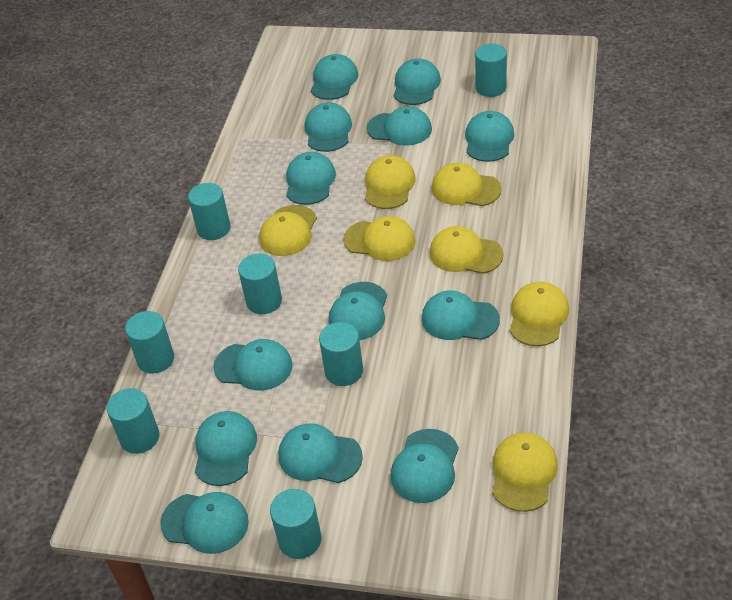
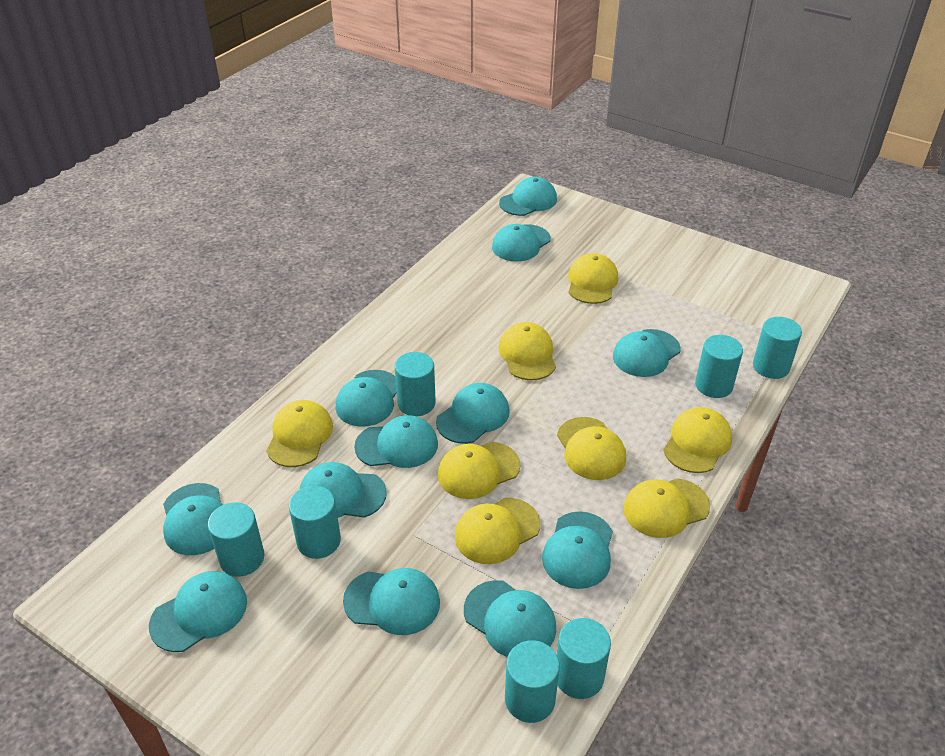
turquoise cap: 13 -> 12
yellow cap: 7 -> 8

